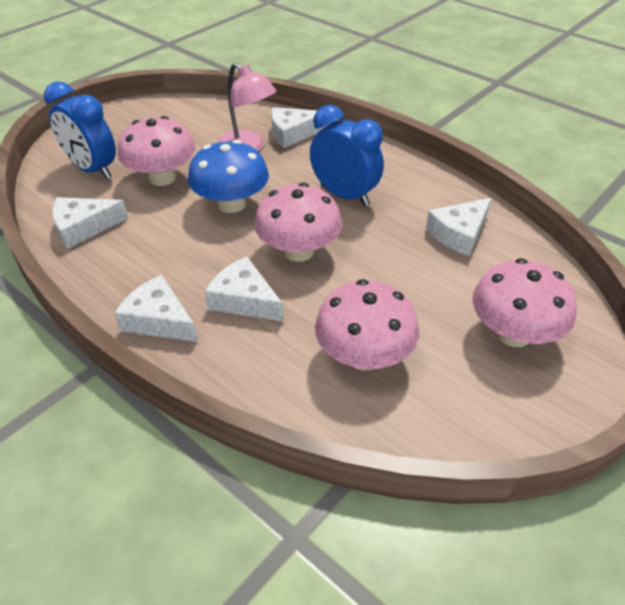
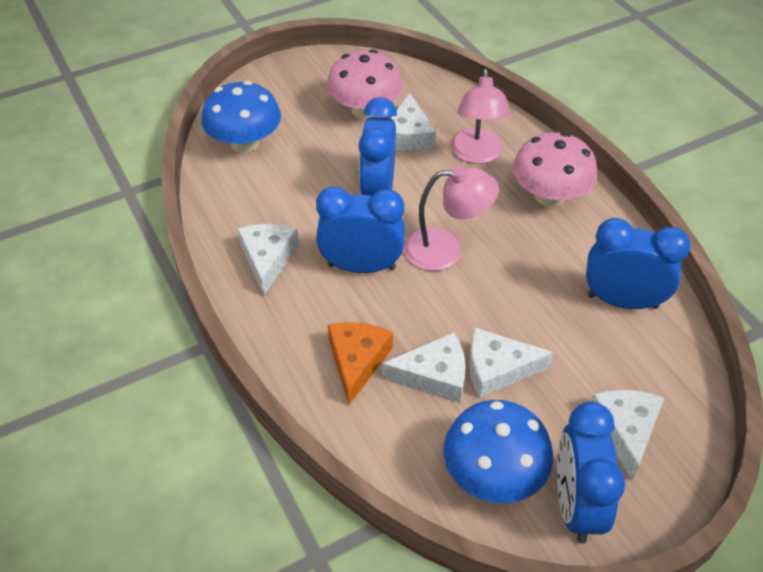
blue clock: 2 -> 4
blue mushroom: 1 -> 2
orange cheese: 0 -> 1
pink lamp: 1 -> 2
pink mushroom: 4 -> 2

